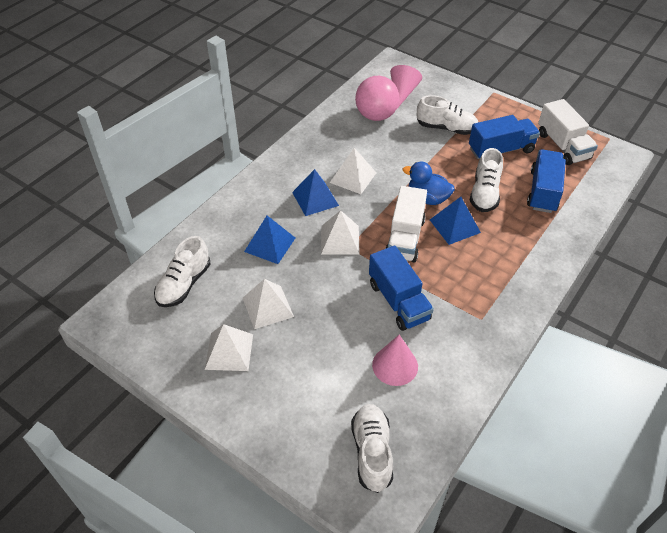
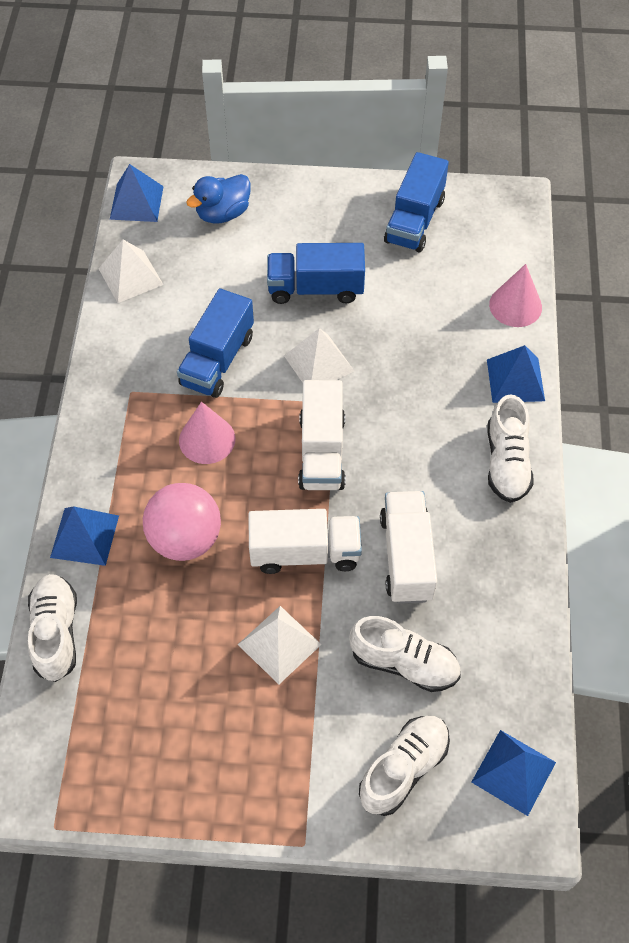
blue pyramid: 3 -> 4
white pyramid: 4 -> 3
white truck: 2 -> 3

